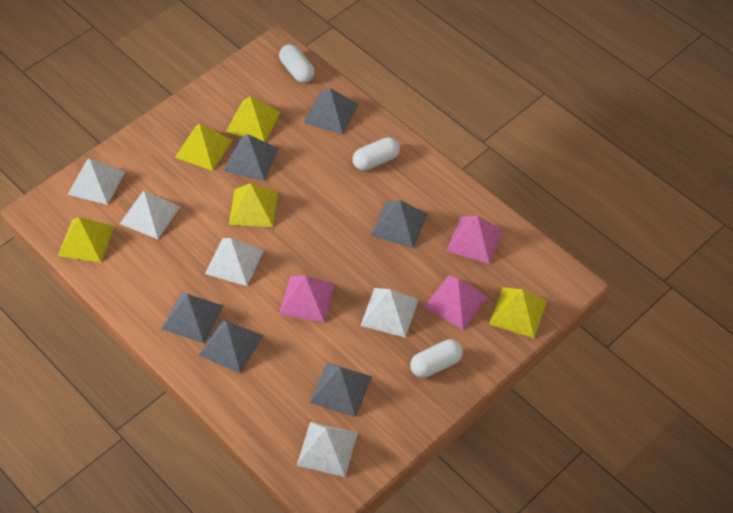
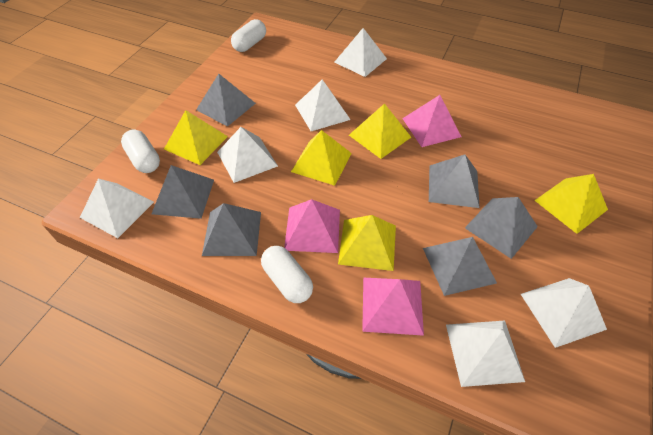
white pyramid: 5 -> 6

